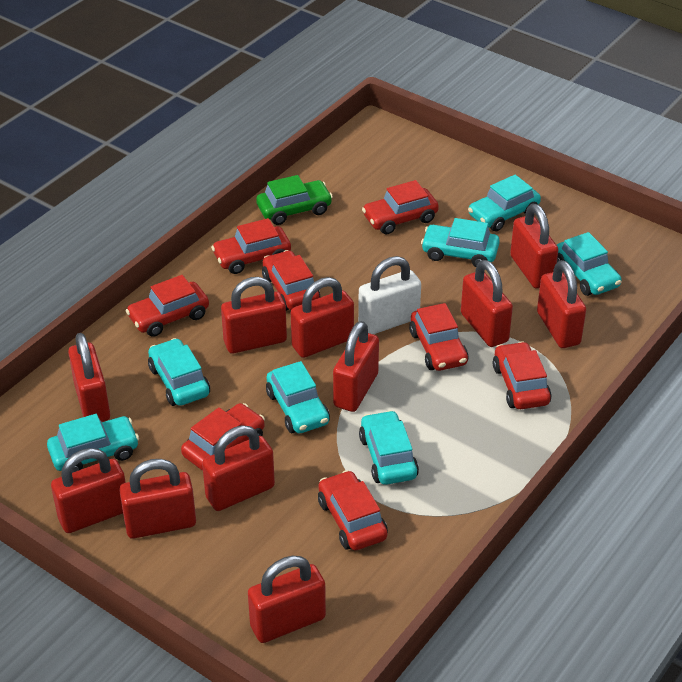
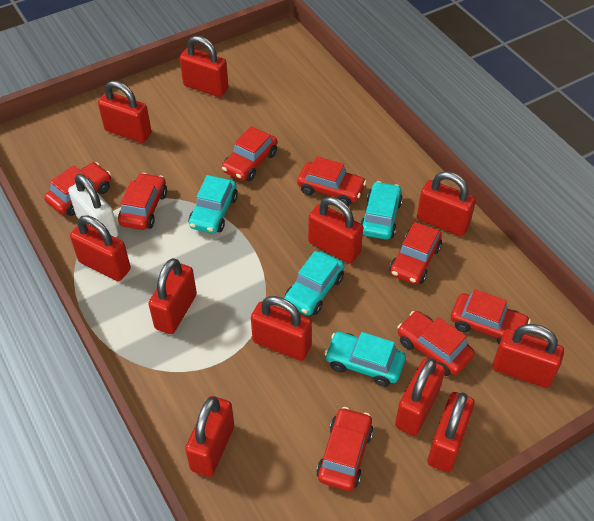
green car: 1 -> 0
turquoise car: 7 -> 4

